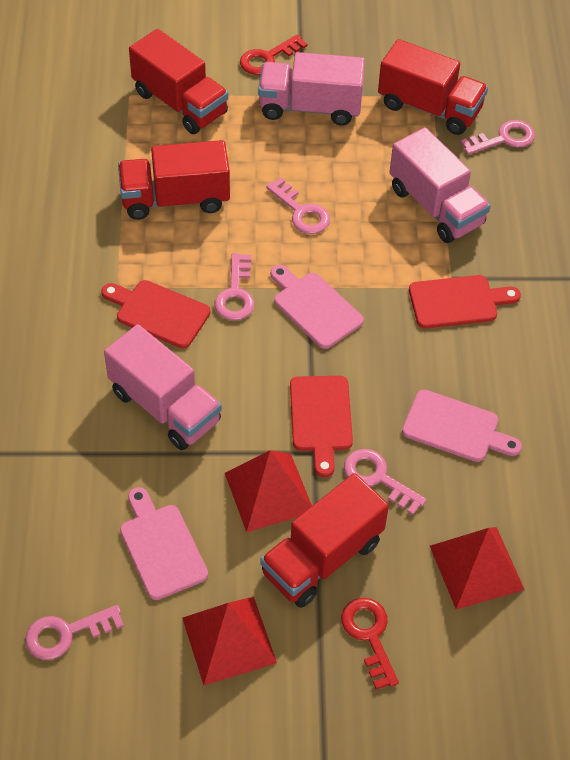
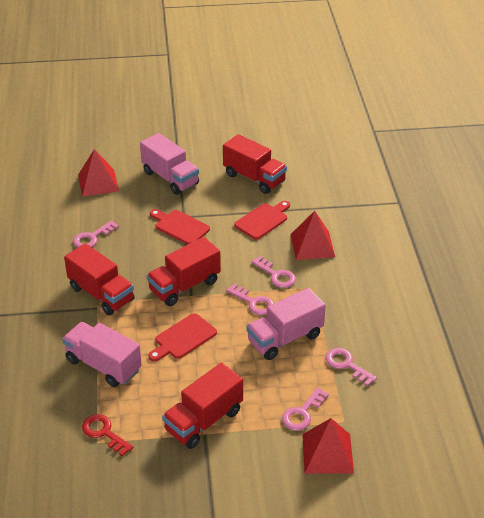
pink cutting board: 3 -> 0
red key: 2 -> 1

